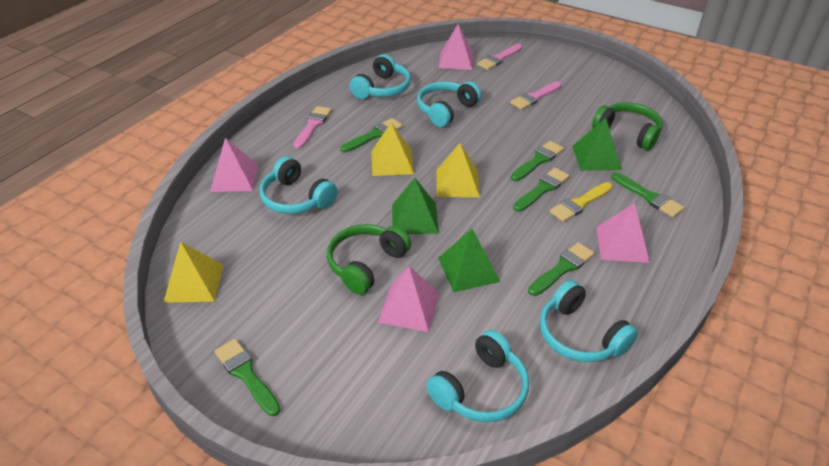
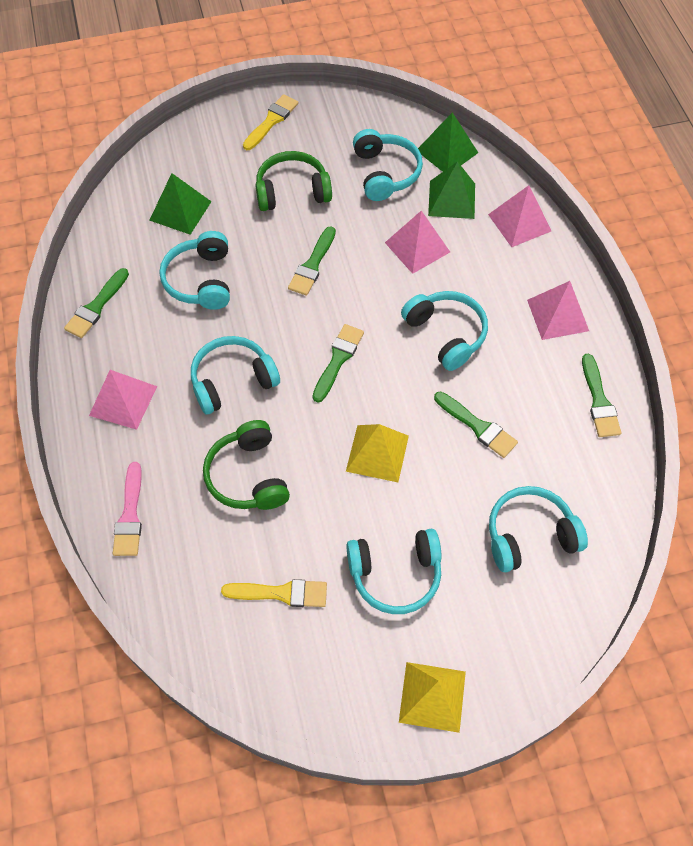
green brush: 6 -> 5
pink brush: 3 -> 1
turquoise headphones: 5 -> 6
yellow brush: 1 -> 2
yellow pyramid: 3 -> 2

